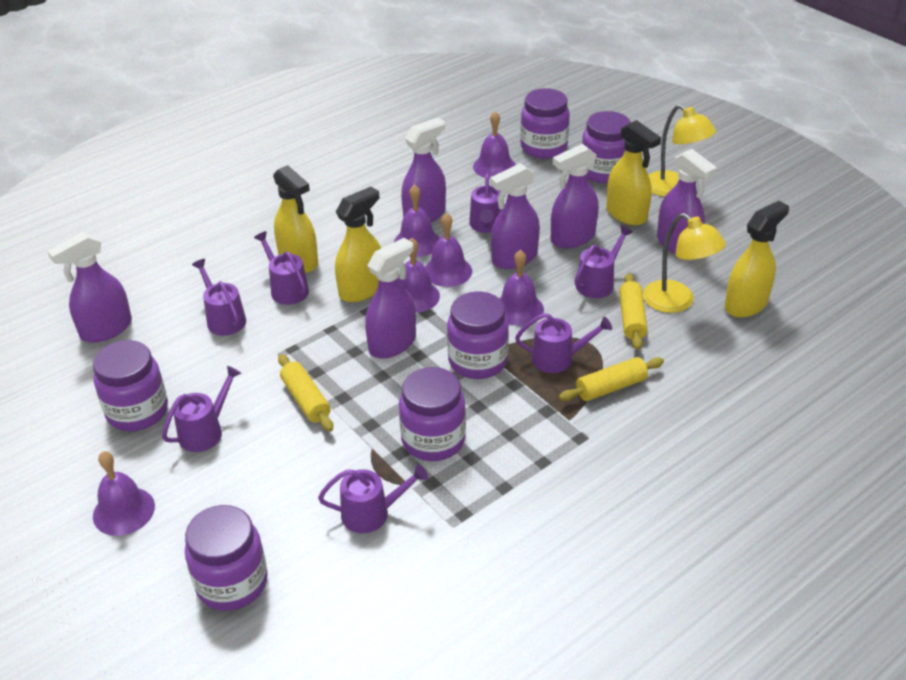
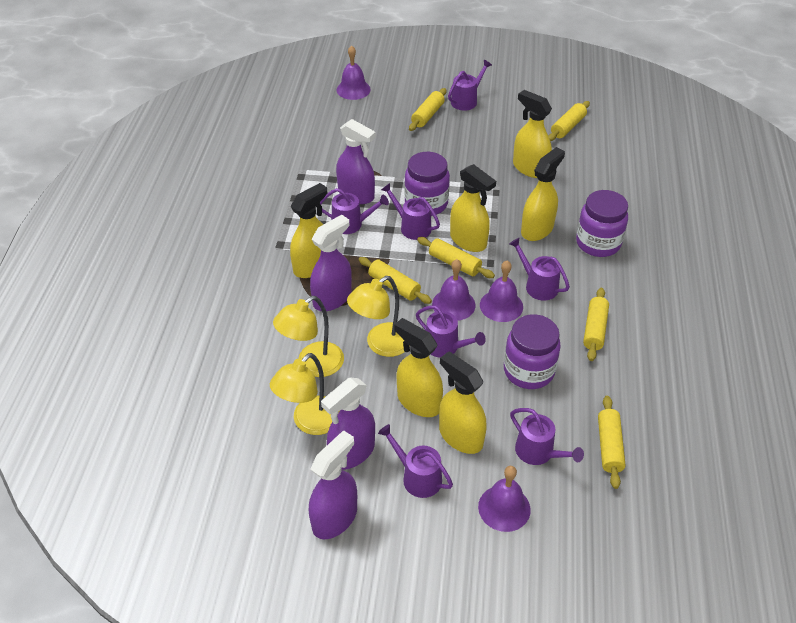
purple bell: 6 -> 4
purple jar: 6 -> 3
purple spray bottle: 6 -> 4
yellow lamp: 2 -> 3
yellow rolling pin: 3 -> 6
yellow spray bottle: 4 -> 6

